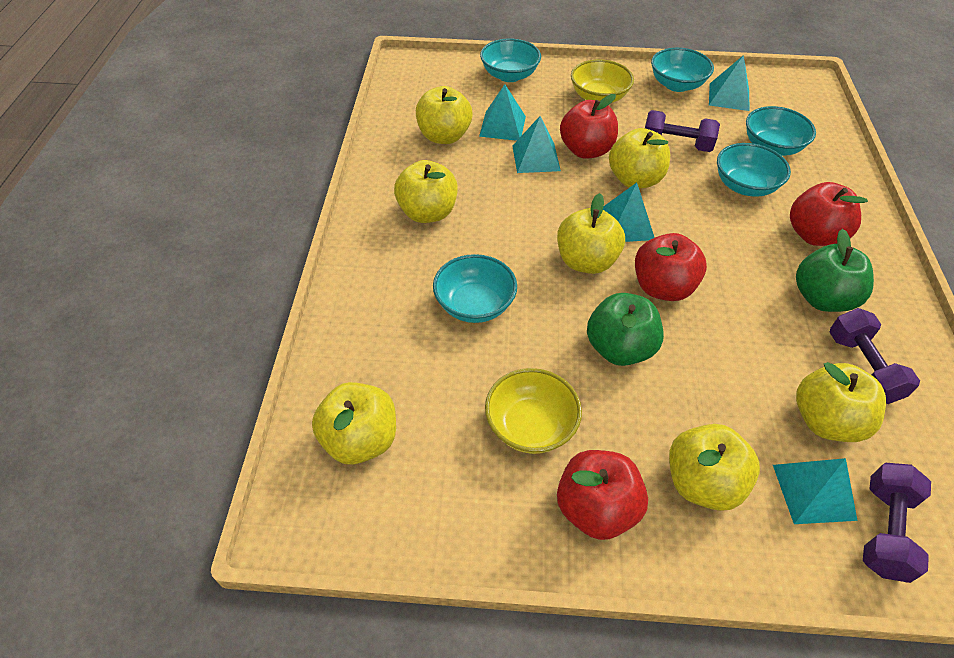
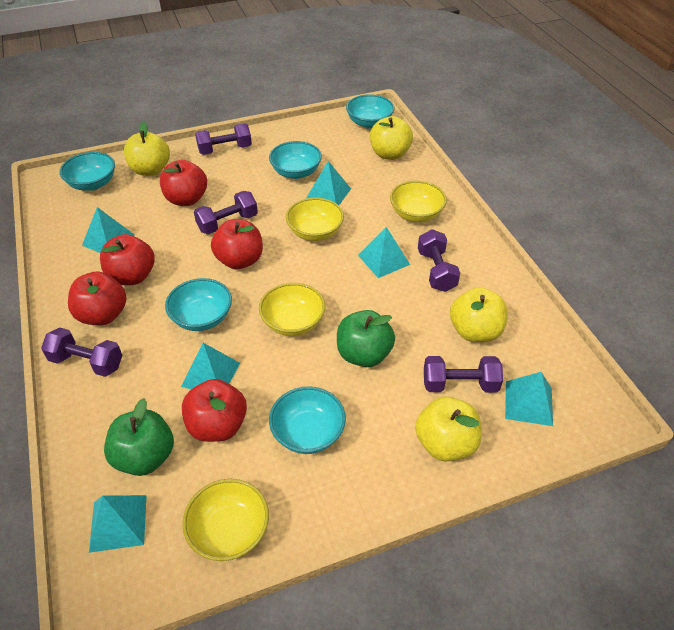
purple dumbbell: 3 -> 5
red apple: 4 -> 5
turquoise pyramid: 5 -> 6
yellow apple: 7 -> 4
yellow bowl: 2 -> 4

